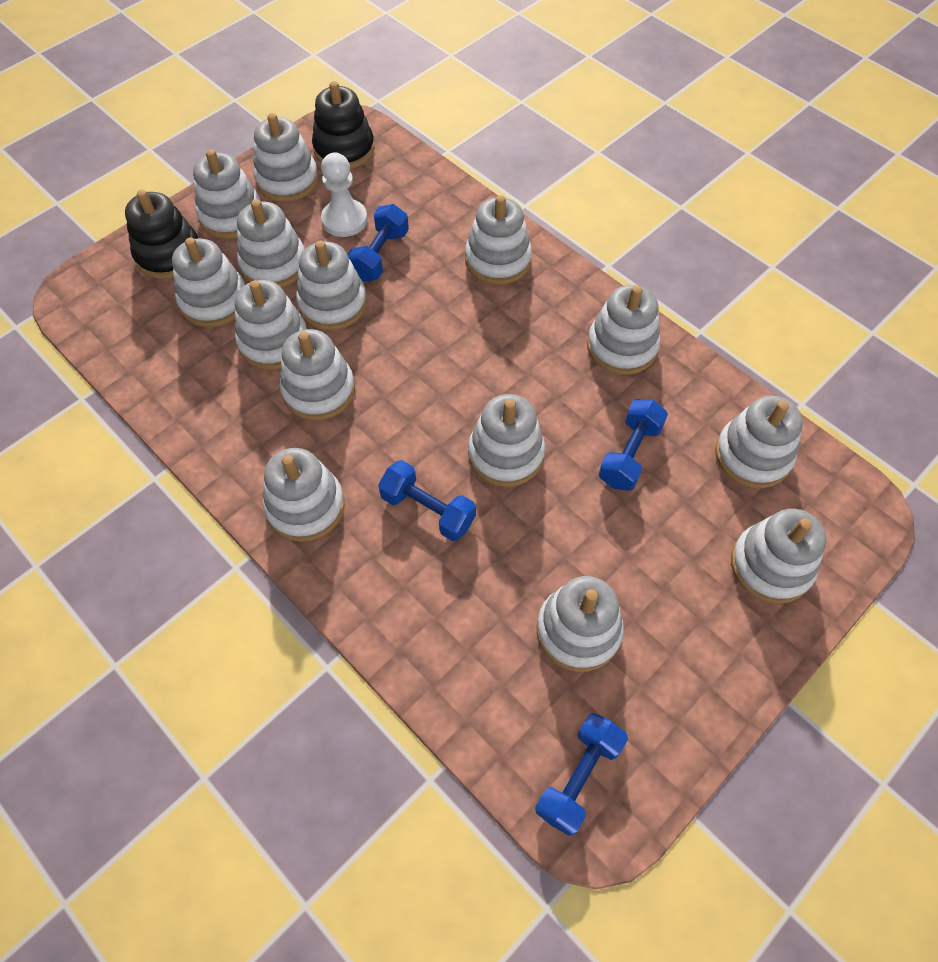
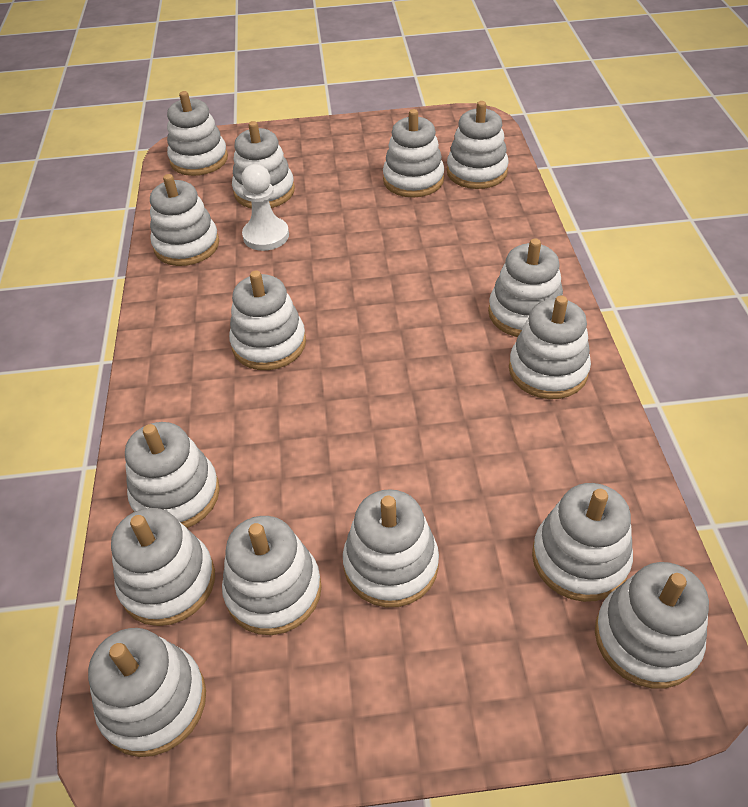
black stacking toy: 2 -> 0
blue dumbbell: 4 -> 0
white stacking toy: 14 -> 15

